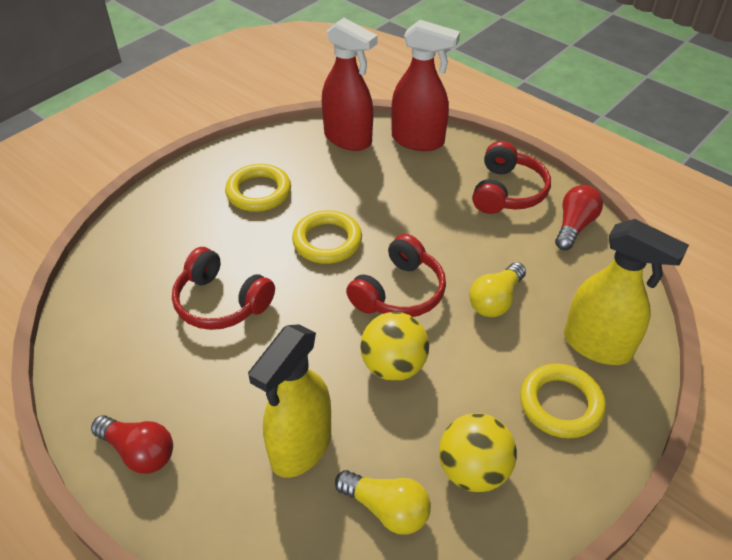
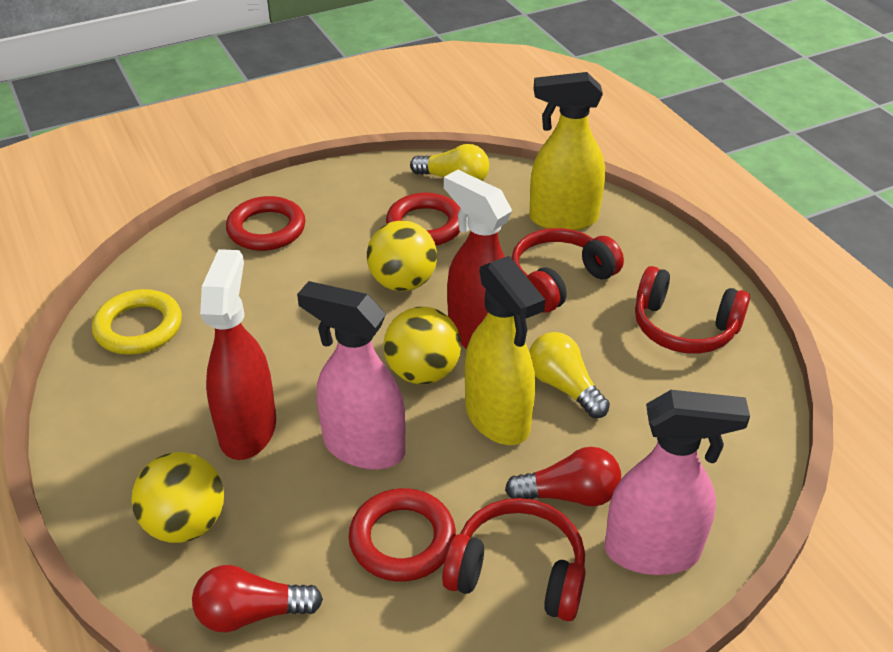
pink spray bottle: 0 -> 2
red ring: 0 -> 3
yellow ball: 2 -> 3
yellow ring: 3 -> 1

